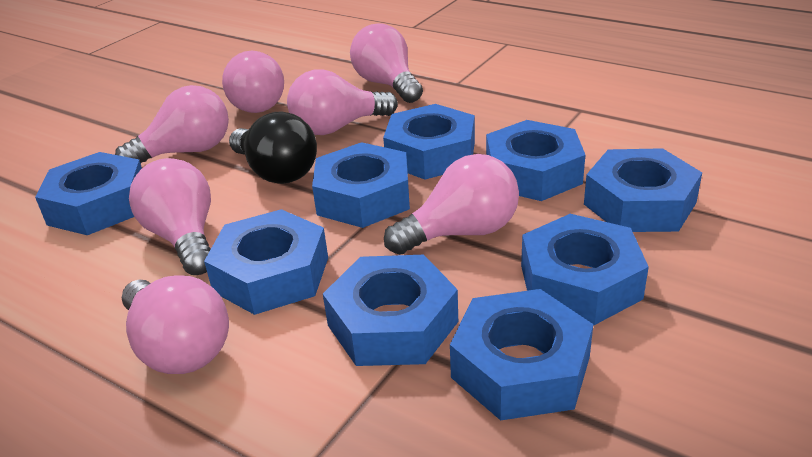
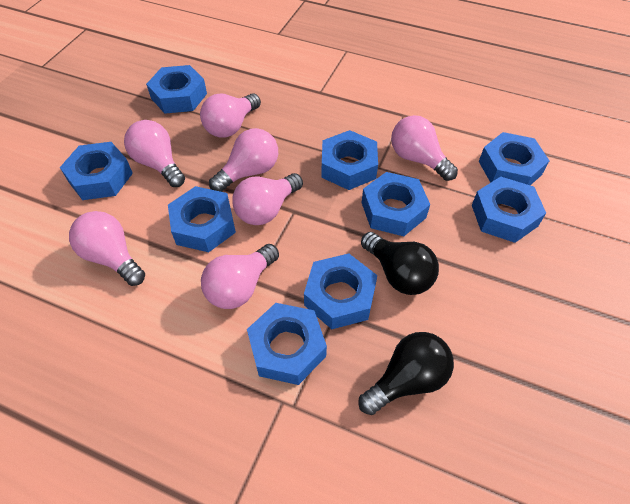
black light bulb: 1 -> 2

